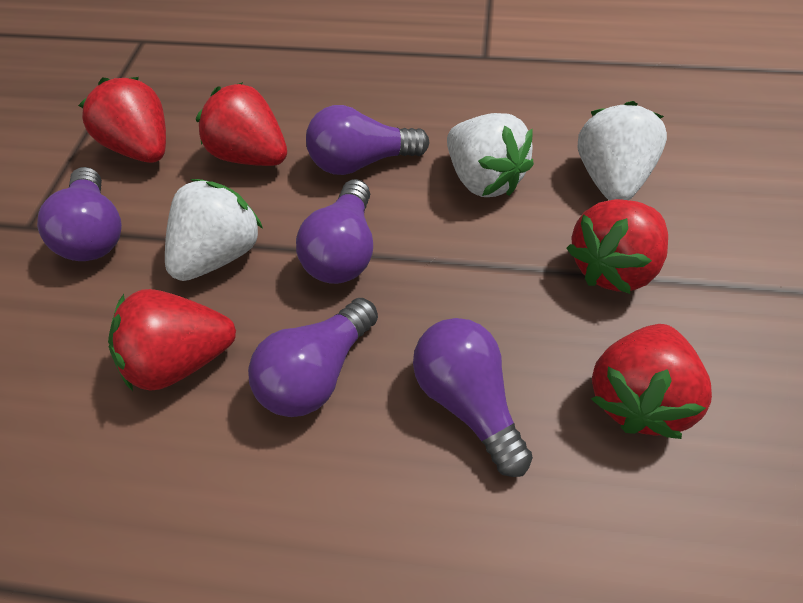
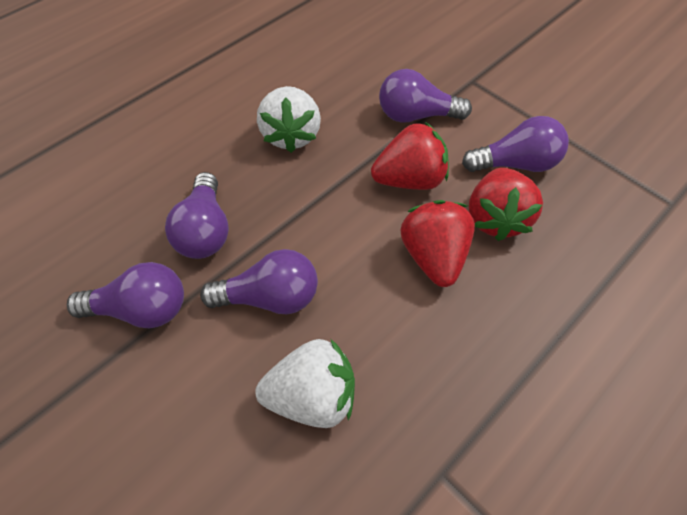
red strawberry: 5 -> 3
white strawberry: 3 -> 2

